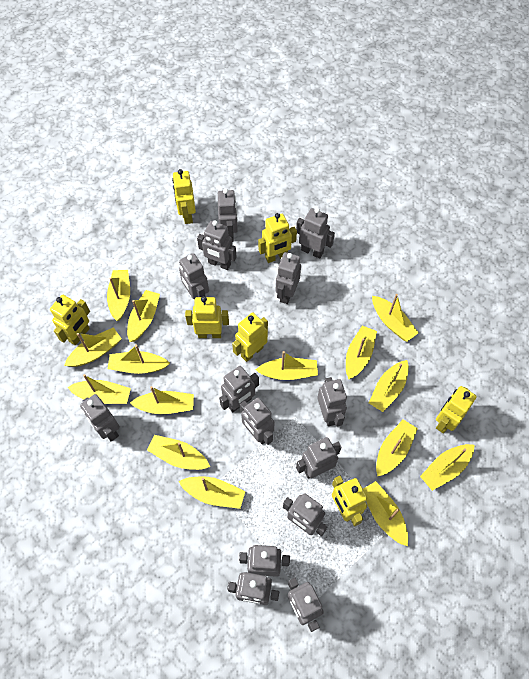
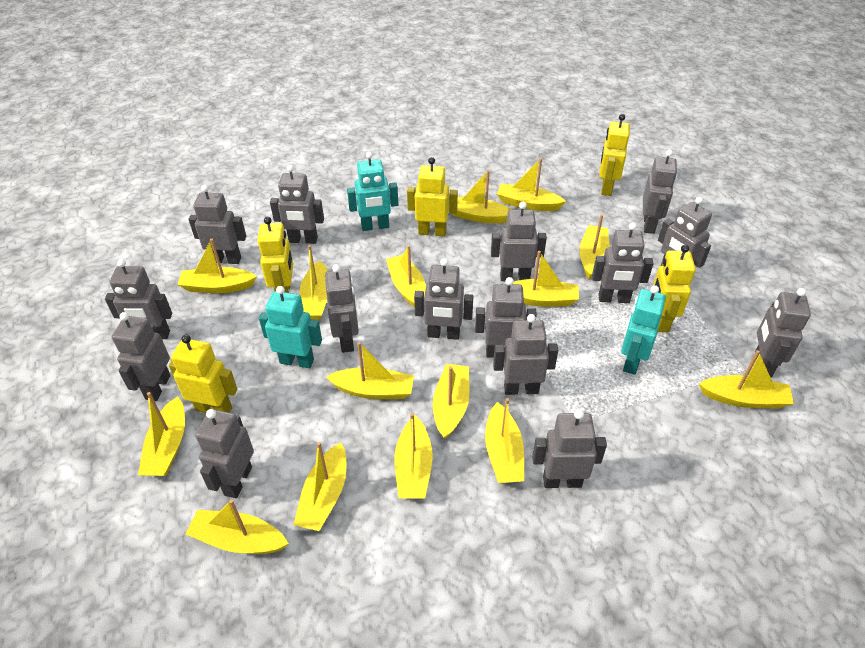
grey robot: 14 -> 15
turquoise robot: 0 -> 3
yellow robot: 7 -> 5

